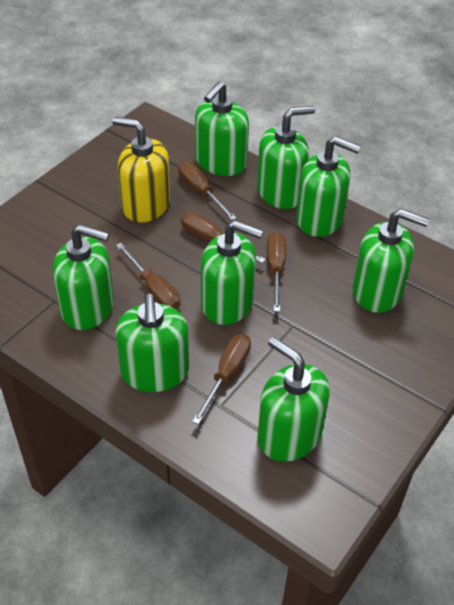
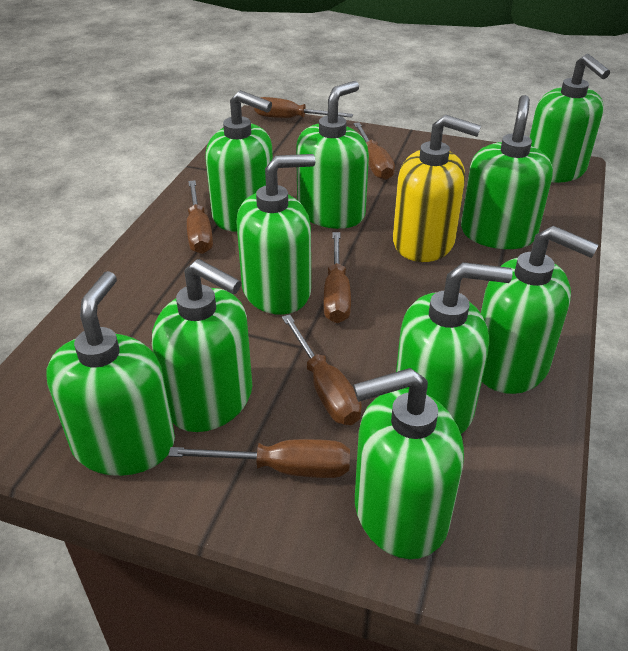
brown screwdriver: 5 -> 6
green soap dispenser: 8 -> 10

